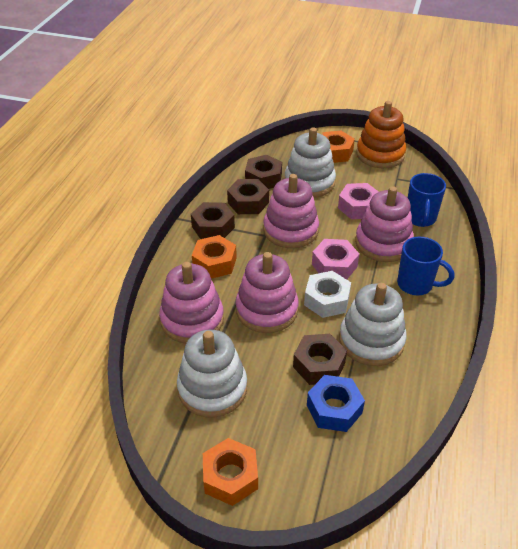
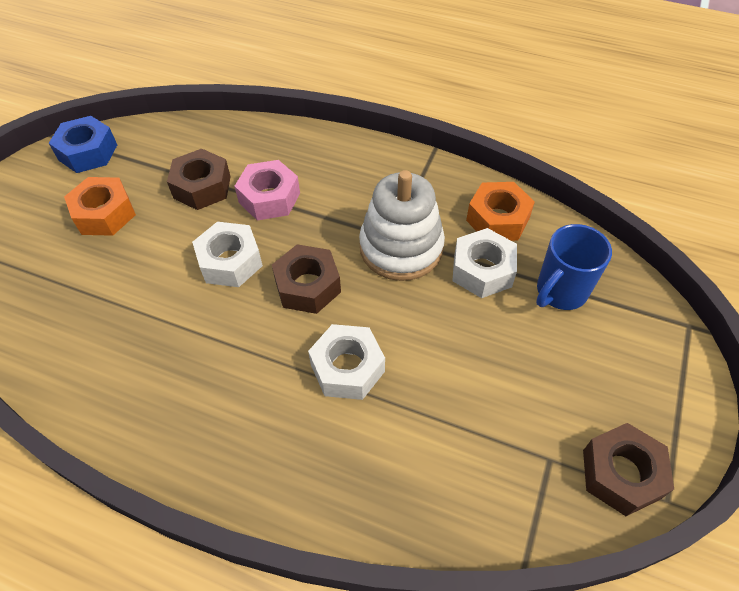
blue mug: 2 -> 1
brown nut: 4 -> 3
orange nut: 3 -> 2
orange stacking toy: 1 -> 0
pink nut: 2 -> 1
pink stacking toy: 4 -> 0
white nut: 1 -> 3
white stacking toy: 3 -> 1

